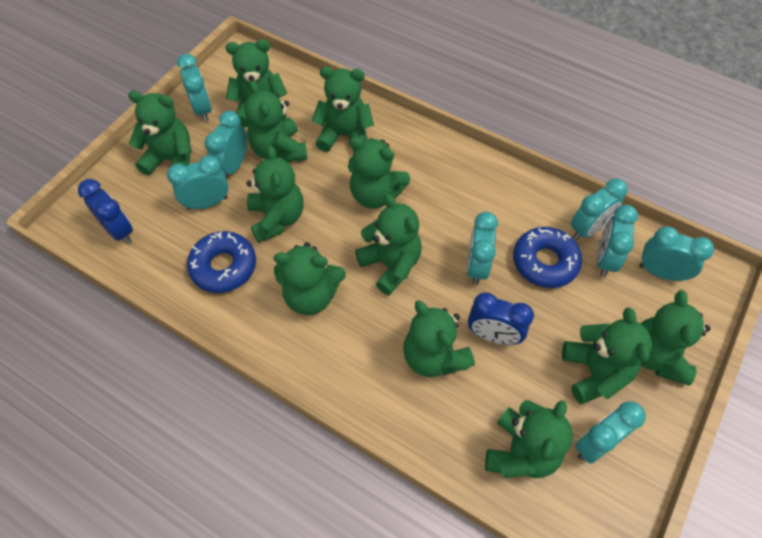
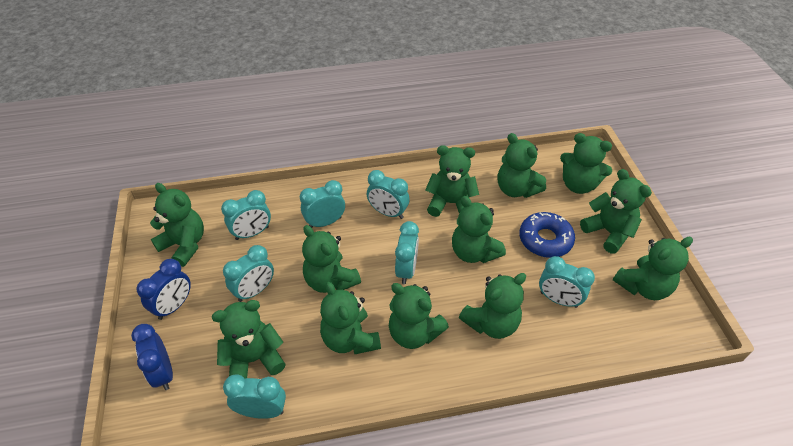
blue donut: 2 -> 1
turquoise clock: 8 -> 7

